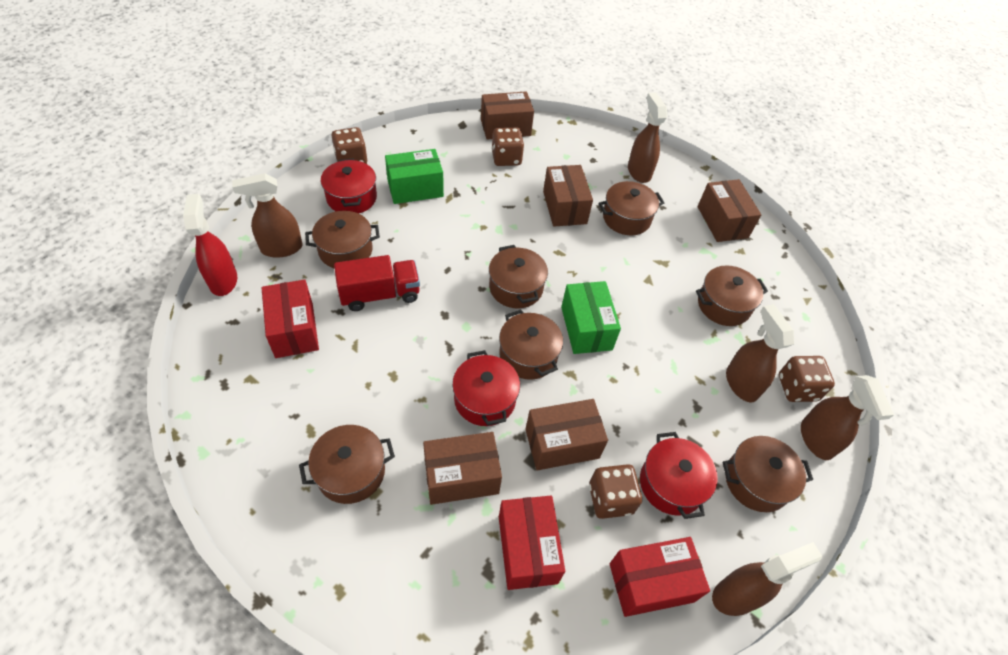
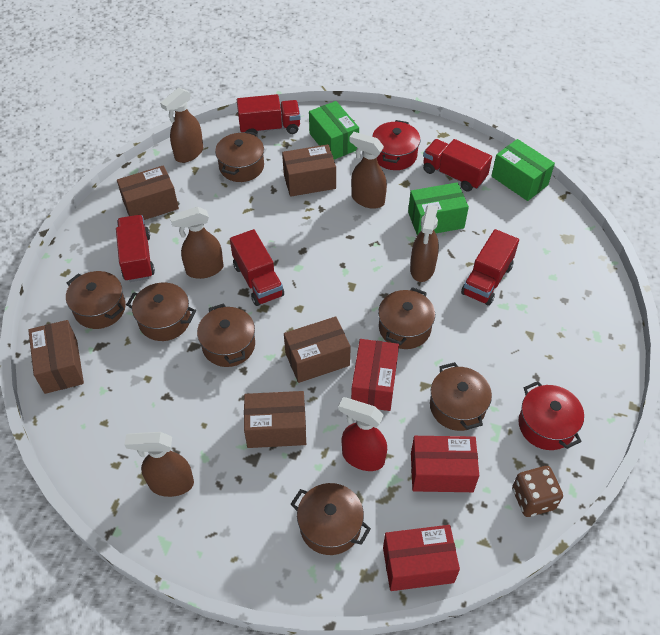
brown dice: 4 -> 1
green box: 2 -> 3
red pot: 3 -> 2
red truck: 1 -> 5

